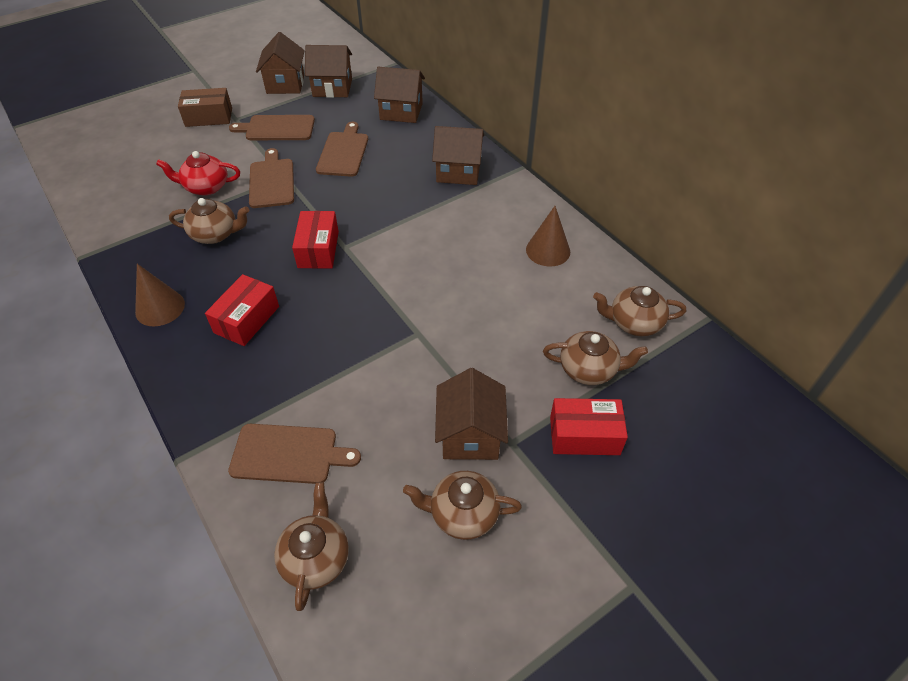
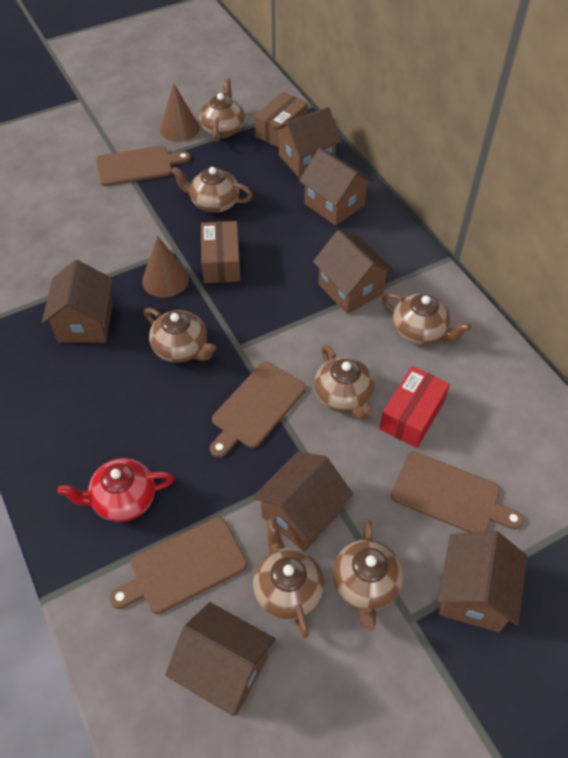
brown box: 1 -> 2
brown house: 5 -> 7
brown teapot: 5 -> 7
red box: 3 -> 1

